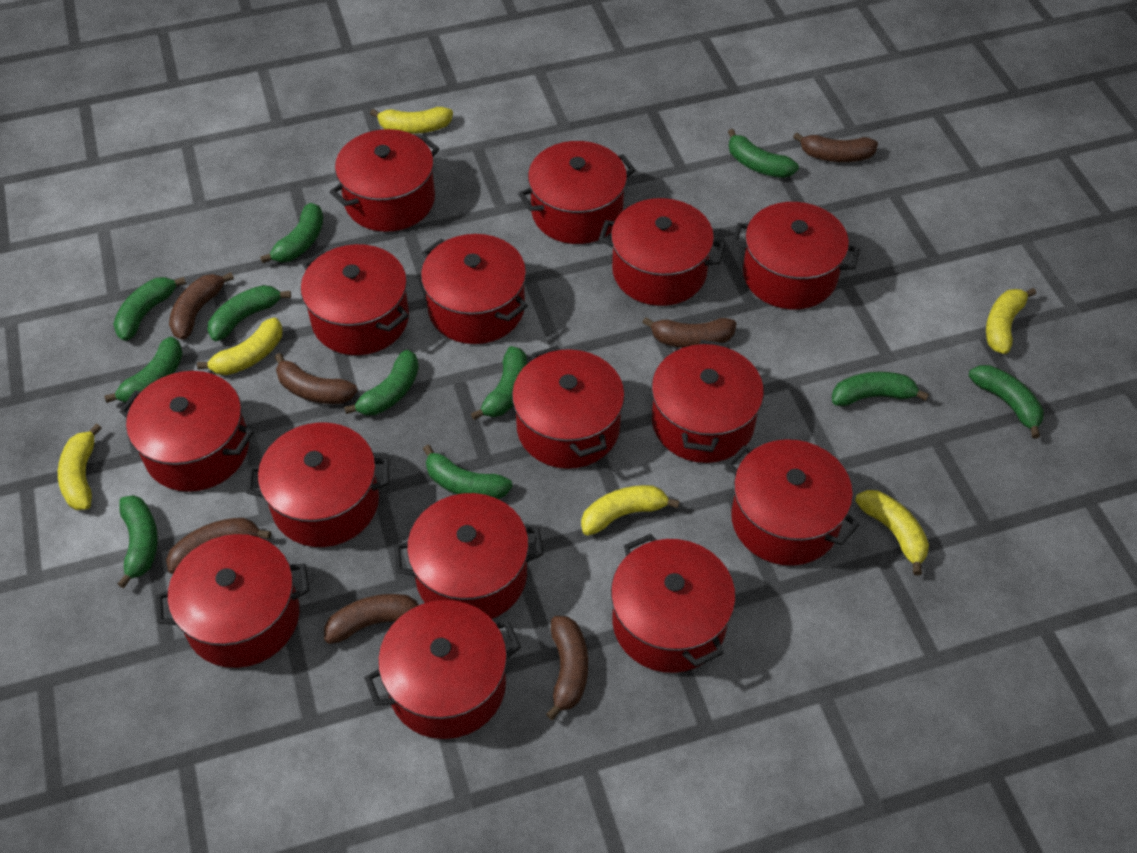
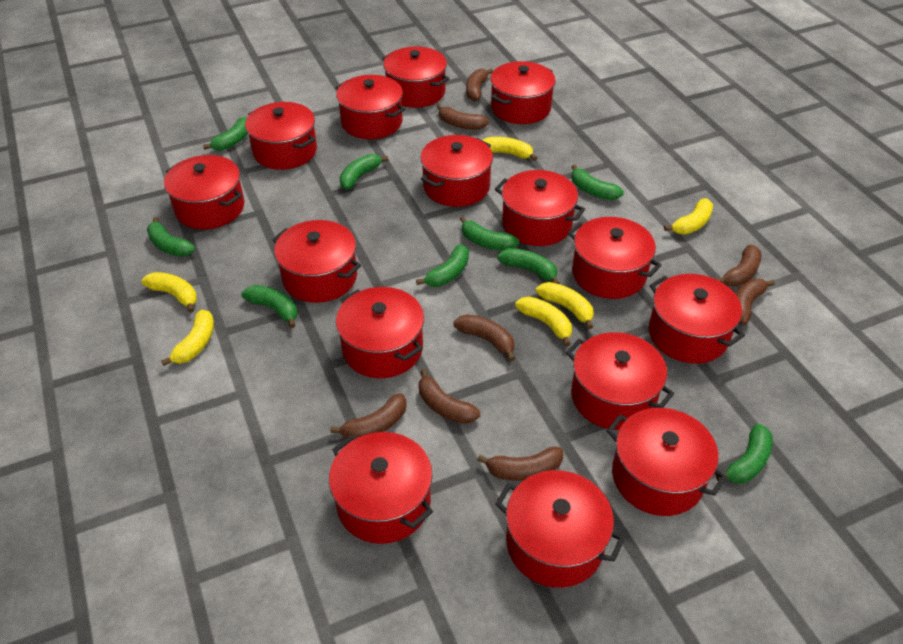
brown banana: 7 -> 8
green banana: 11 -> 9

